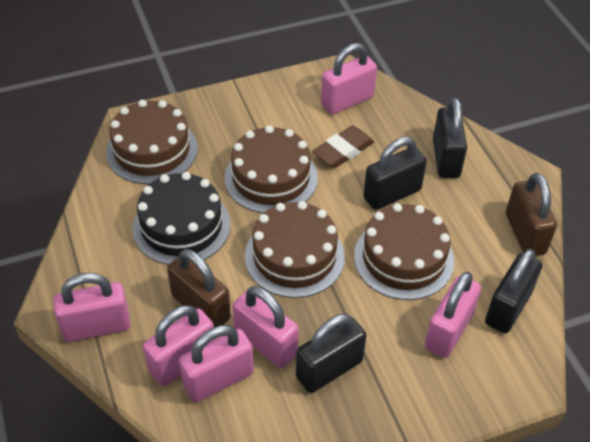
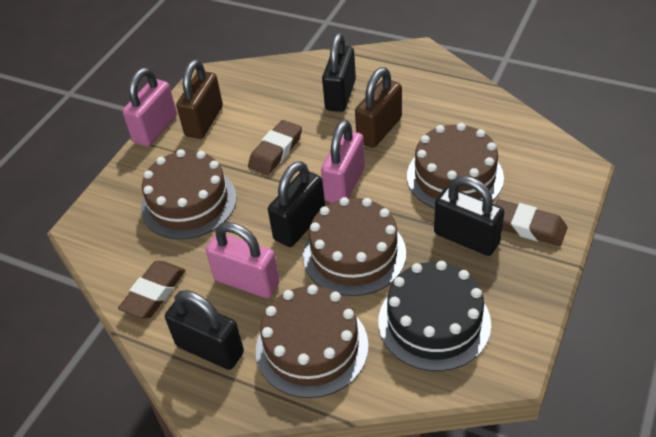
brown eraser: 1 -> 3
pink padlock: 6 -> 3

